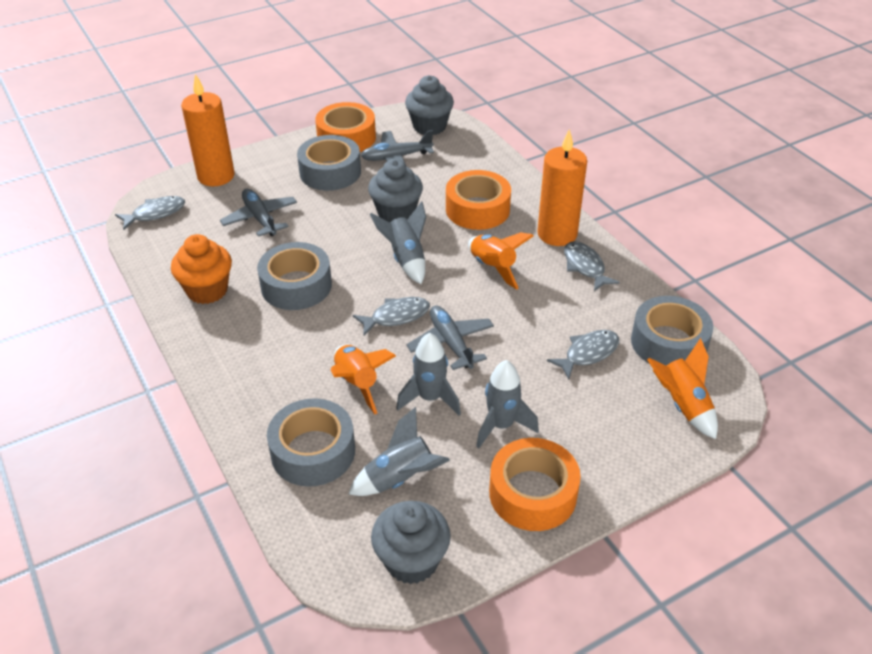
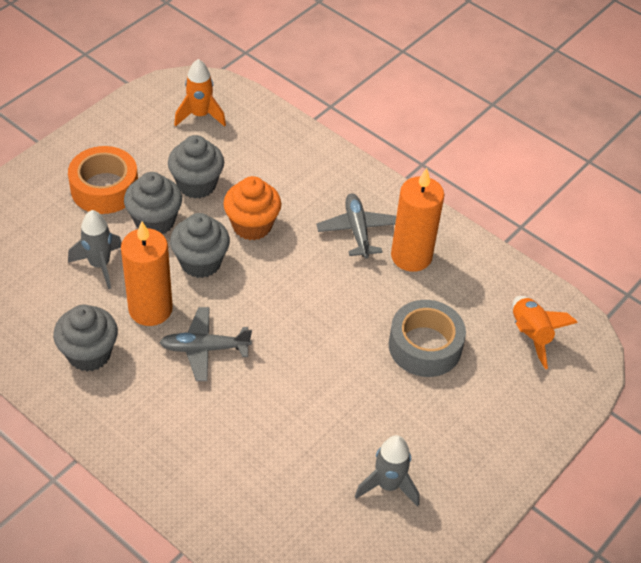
grey cupcake: 3 -> 4
grey fish: 4 -> 0
grey plane: 3 -> 2
grey rocket: 4 -> 2
grey tape: 4 -> 1
orange rocket: 3 -> 2
orange tape: 3 -> 1

